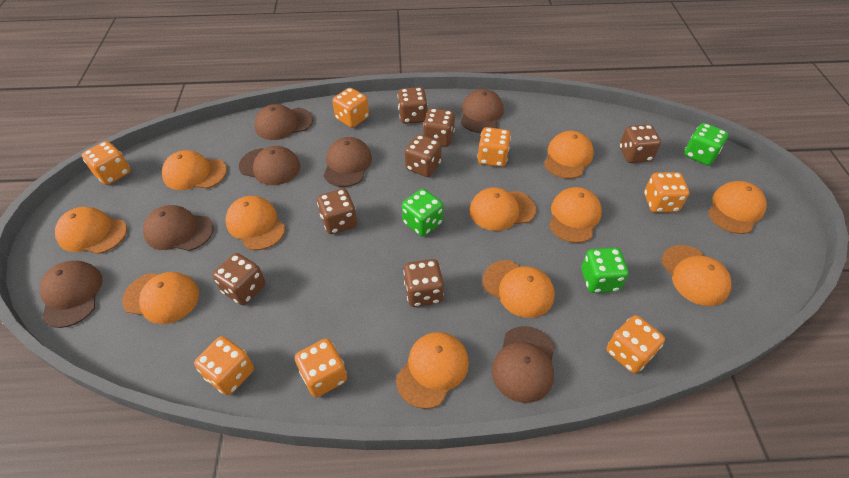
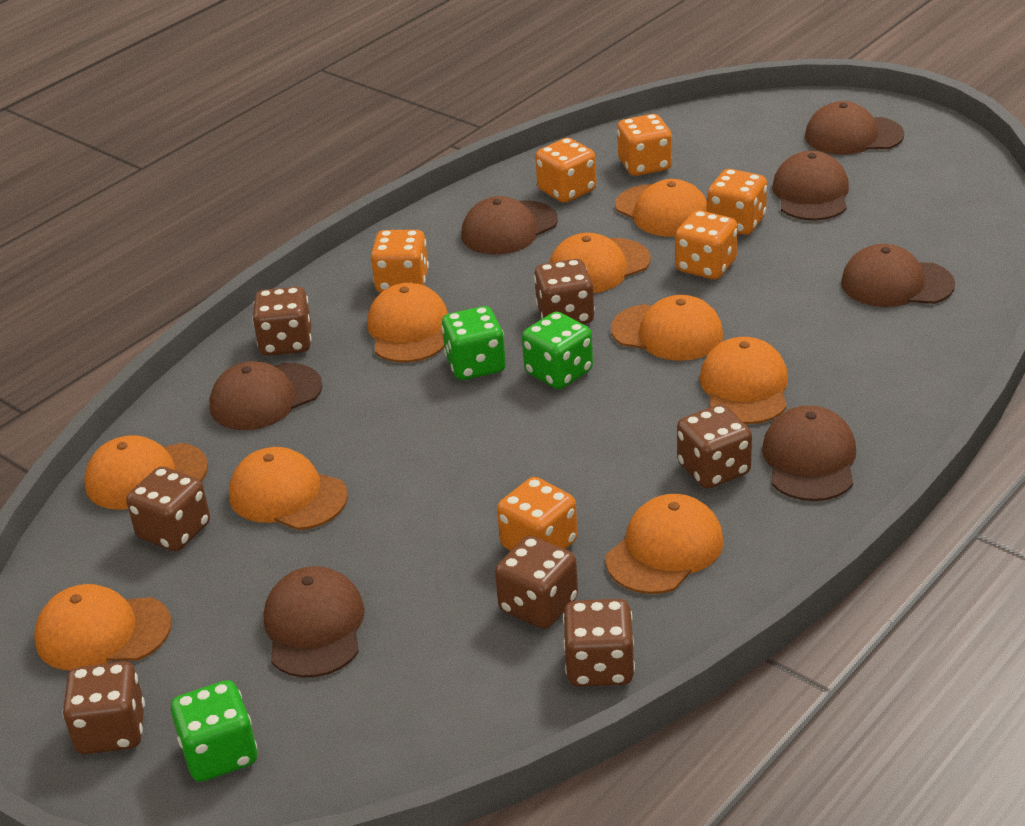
orange cap: 11 -> 9
orange dice: 7 -> 6

